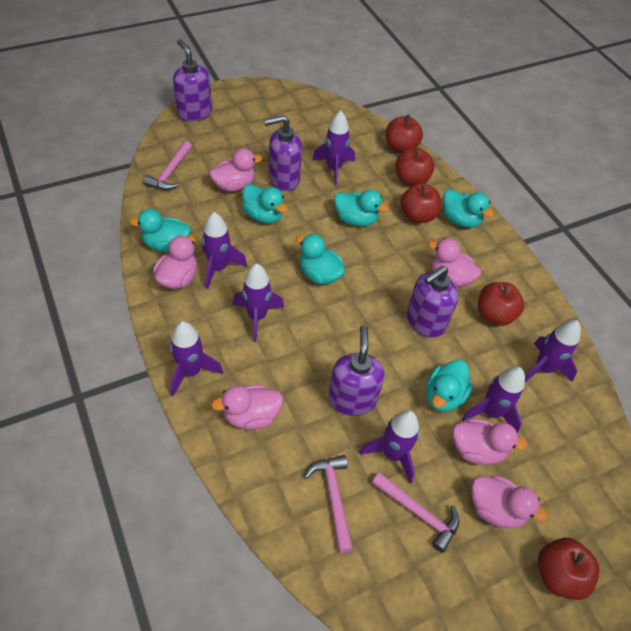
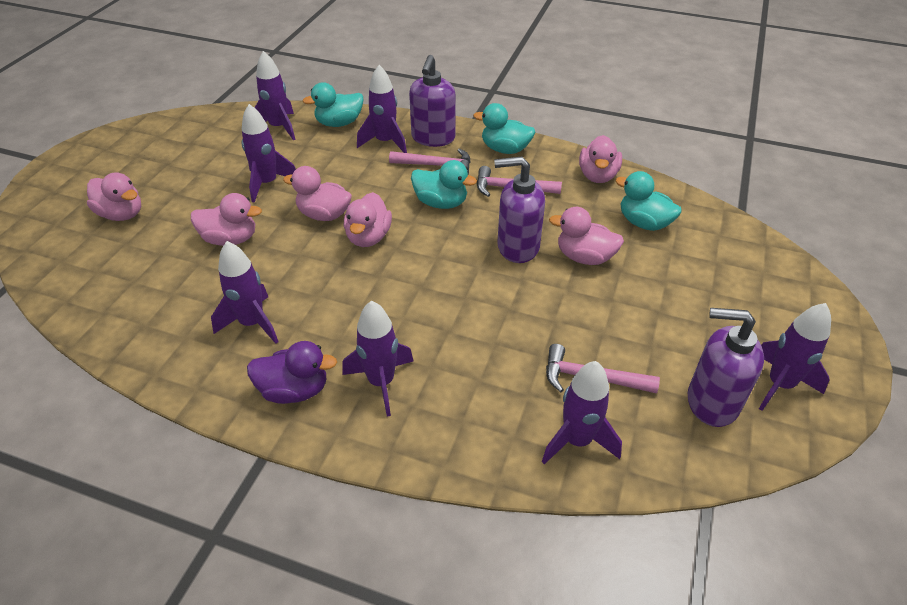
purple duck: 0 -> 1
purple soap dispenser: 4 -> 3
red apple: 5 -> 0
turquoise duck: 6 -> 4

